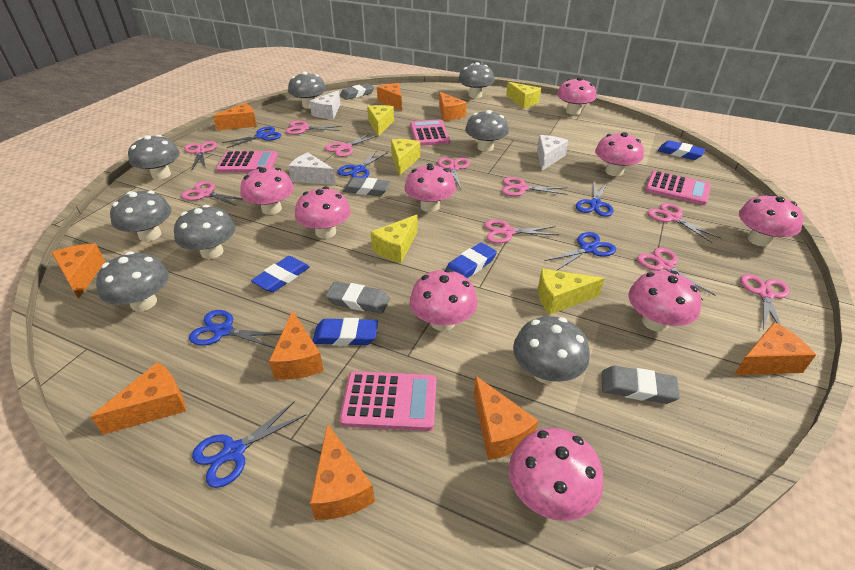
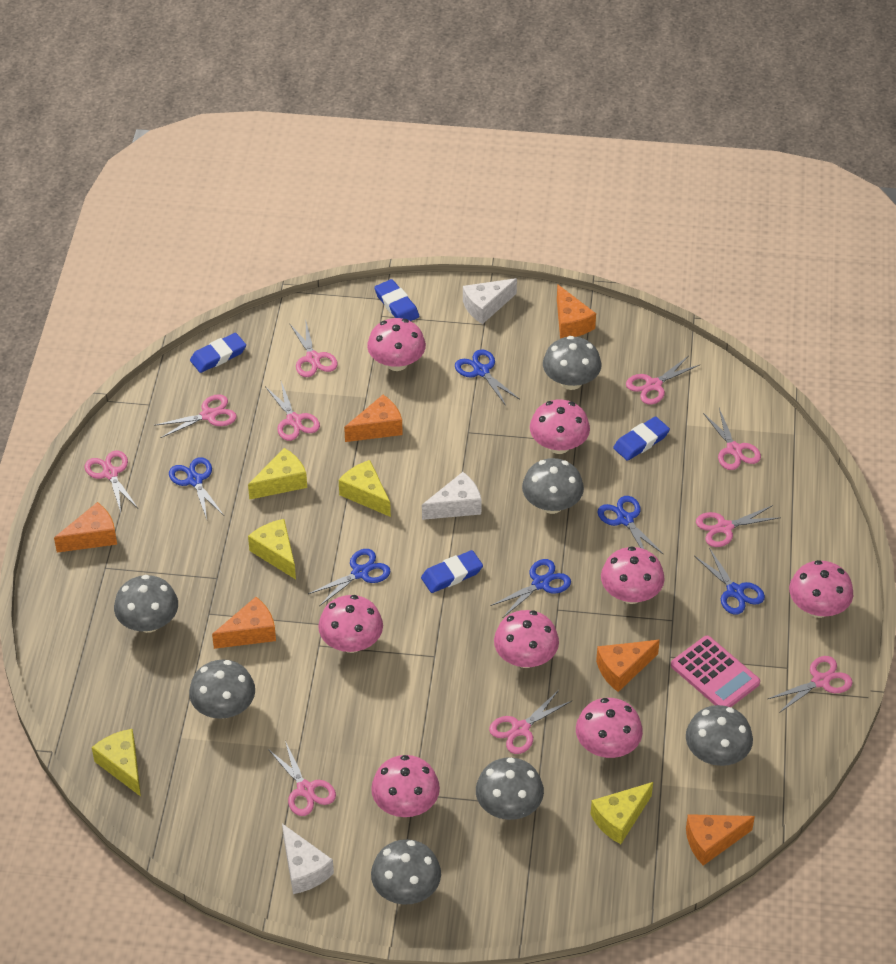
grey eraser: 4 -> 0
grey mushroom: 8 -> 7
orange cheese: 9 -> 6
pink calculator: 4 -> 1
pink mushroom: 9 -> 8

